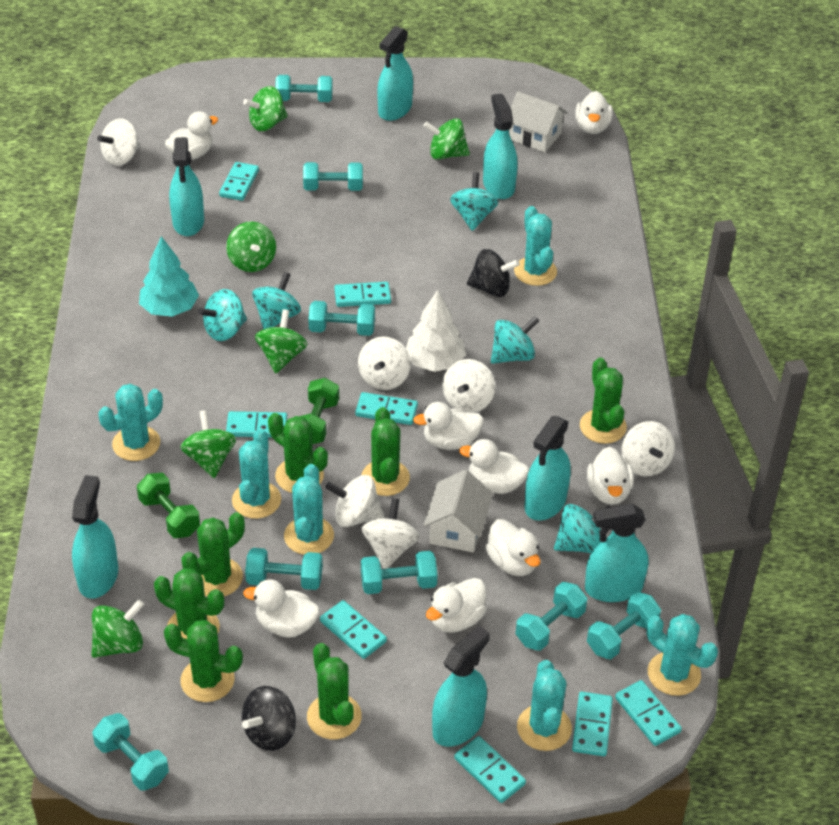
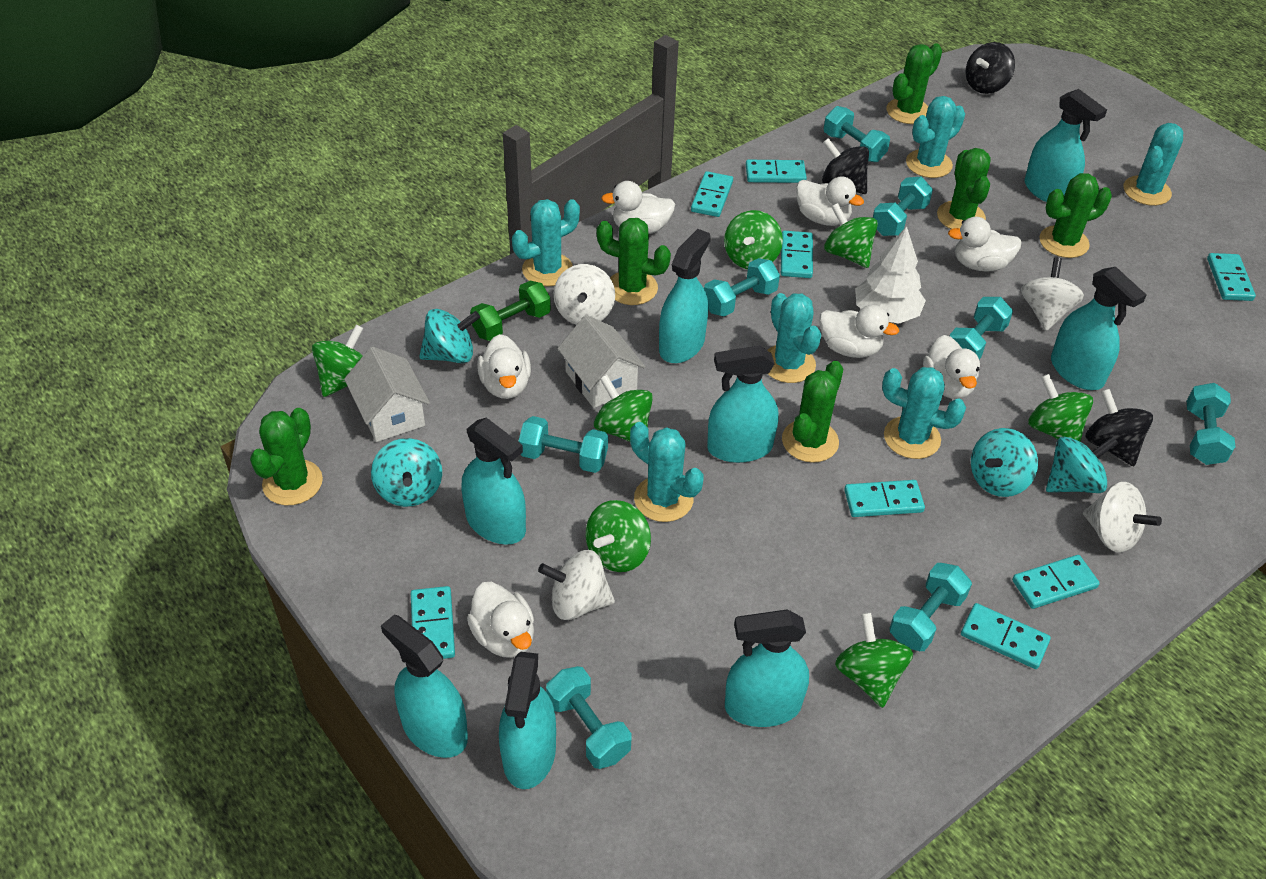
black spinning top: 2 -> 3
green cactus: 7 -> 6
green dumbbell: 2 -> 1
green spinning top: 6 -> 7
turquoise spinning top: 5 -> 4
turquoise spray bottle: 7 -> 8
turquoise tree: 1 -> 0
white duck: 8 -> 7
white spinning top: 6 -> 4

